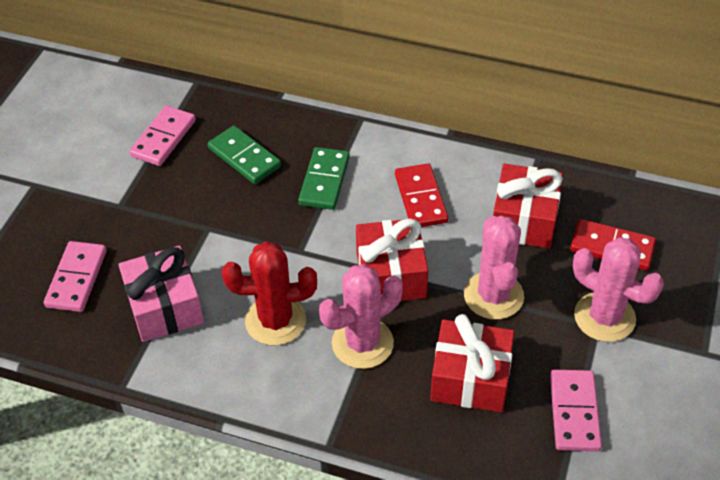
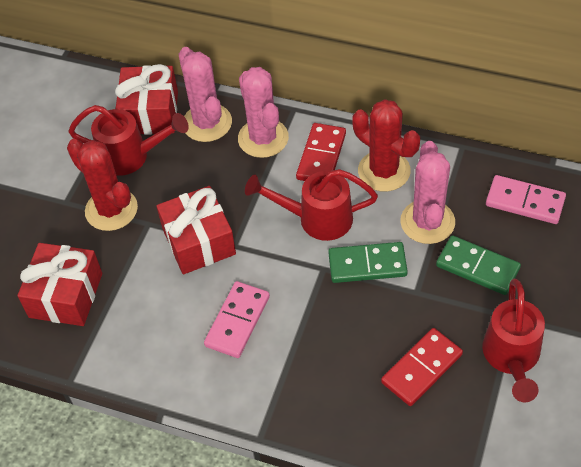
pink domino: 3 -> 2
pink gift: 1 -> 0
red cactus: 1 -> 2
red watering can: 0 -> 3

